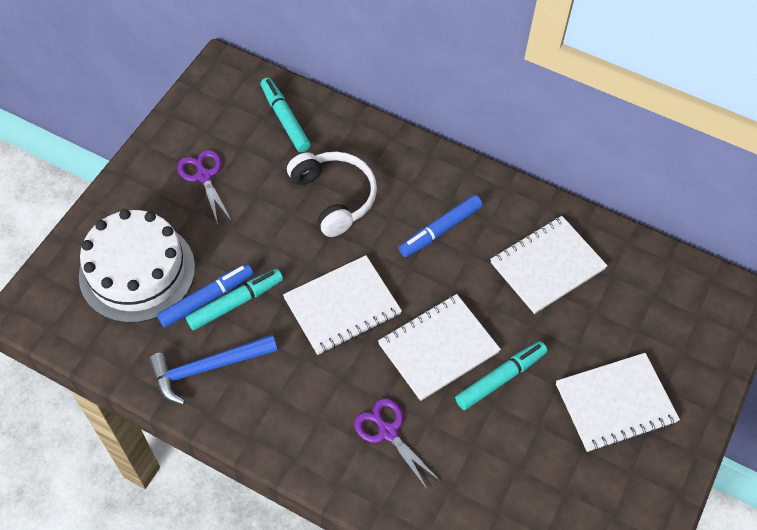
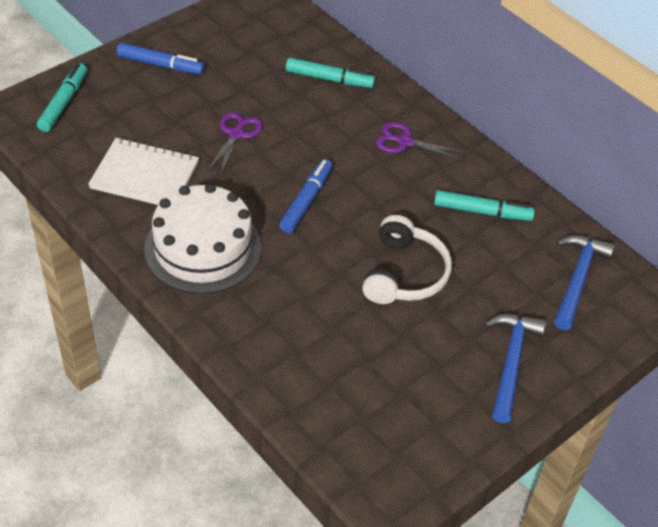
blue hammer: 1 -> 2
white notebook: 4 -> 1

